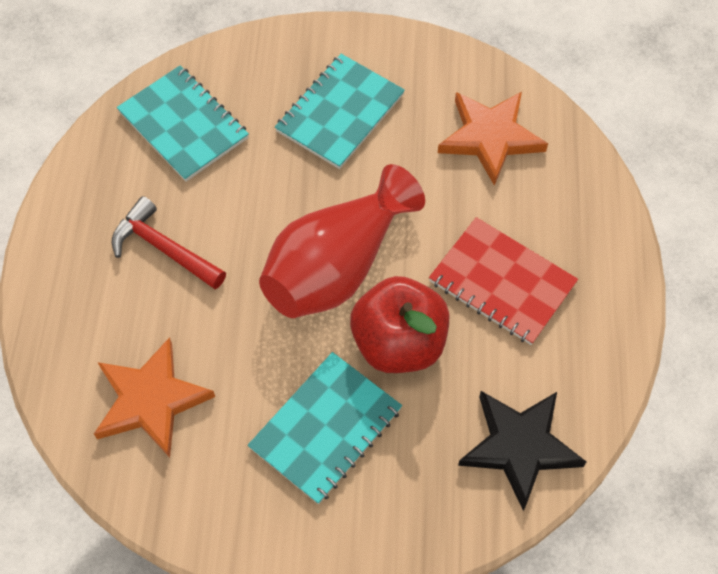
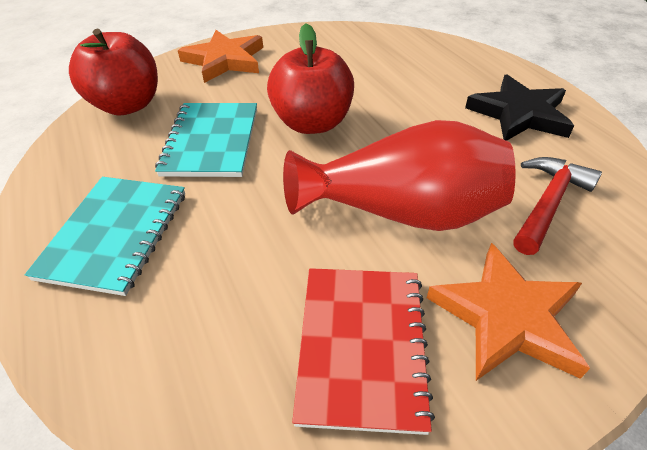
red apple: 1 -> 2
turquoise notebook: 3 -> 2

